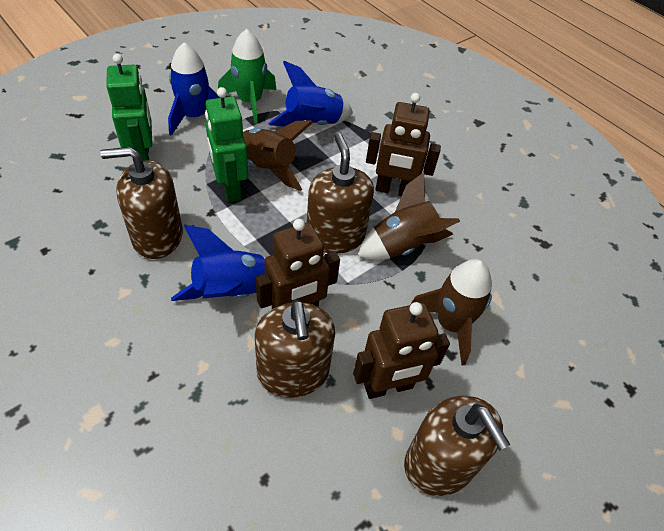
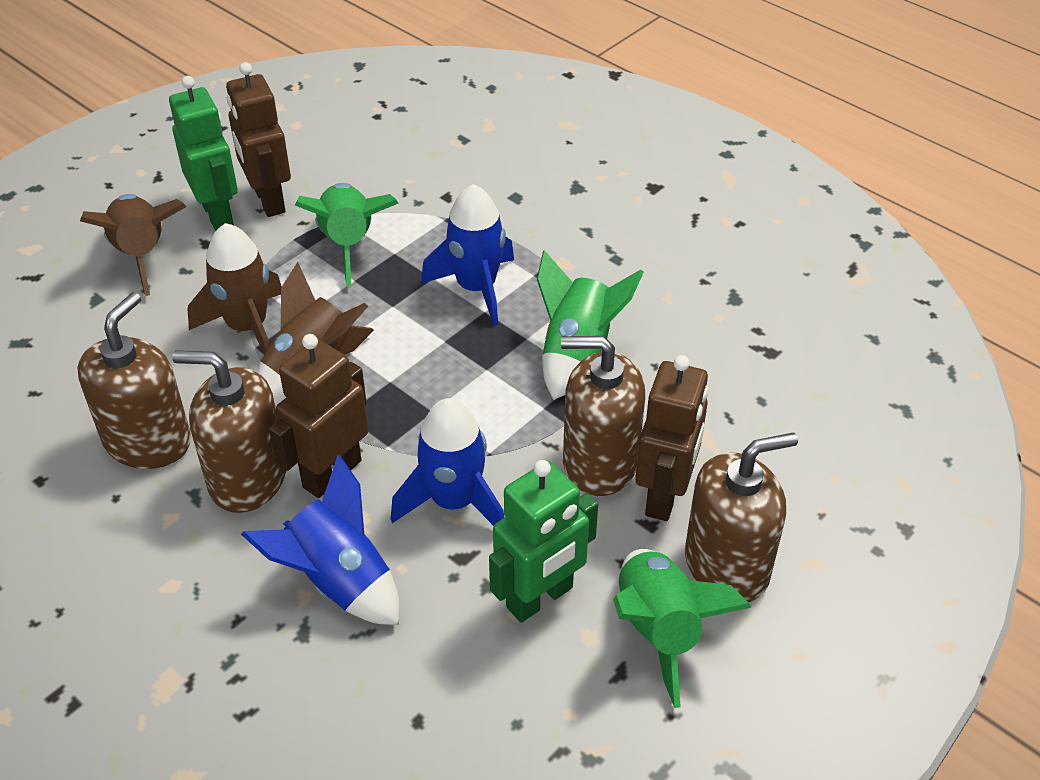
green rocket: 1 -> 3

